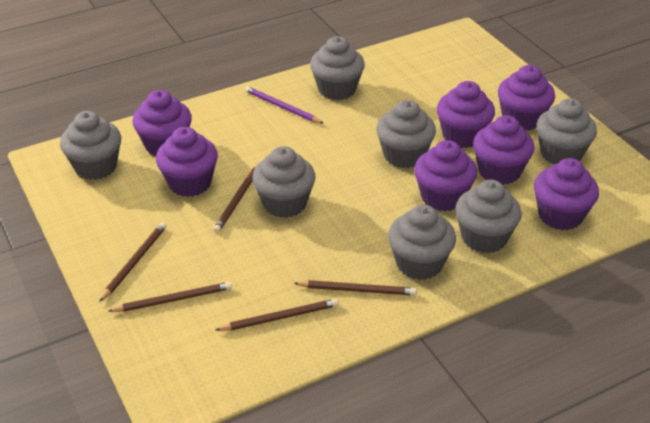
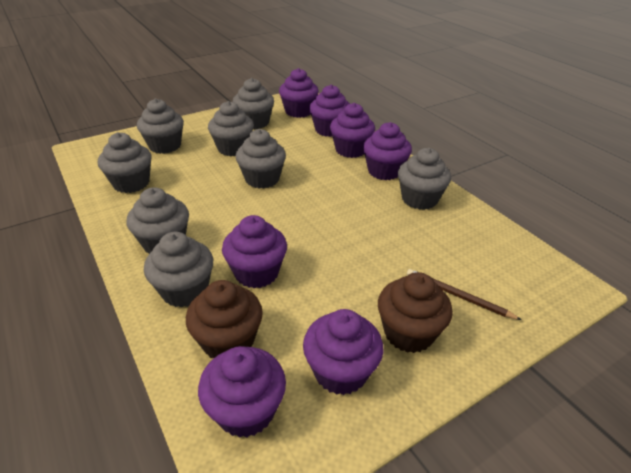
brown cupcake: 0 -> 2
brown pencil: 5 -> 1
grey cupcake: 7 -> 8
purple pencil: 1 -> 0

